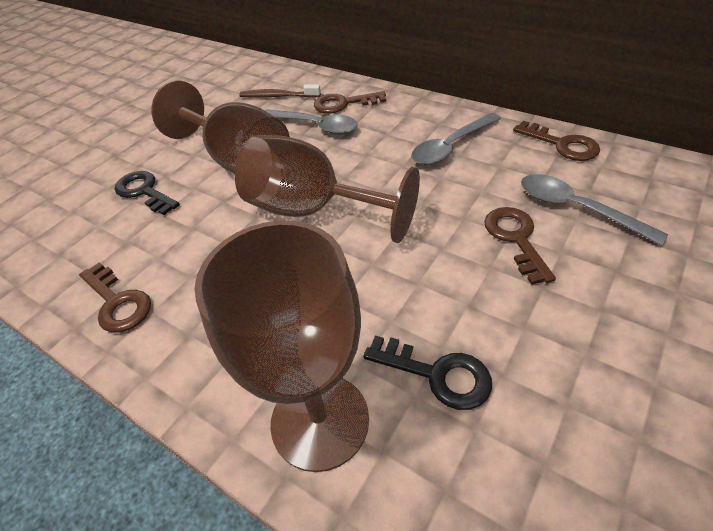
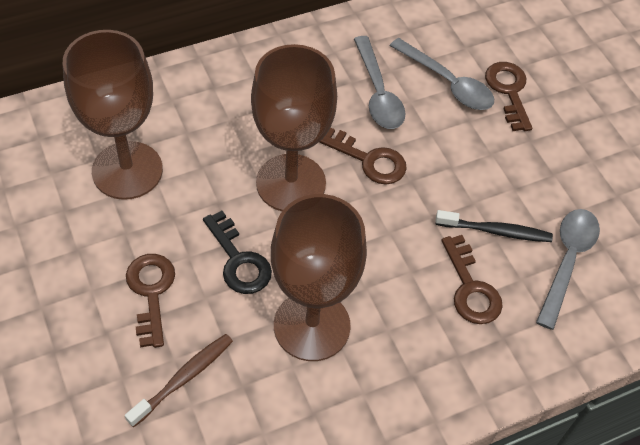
black key: 2 -> 1
black toothbrush: 0 -> 1

